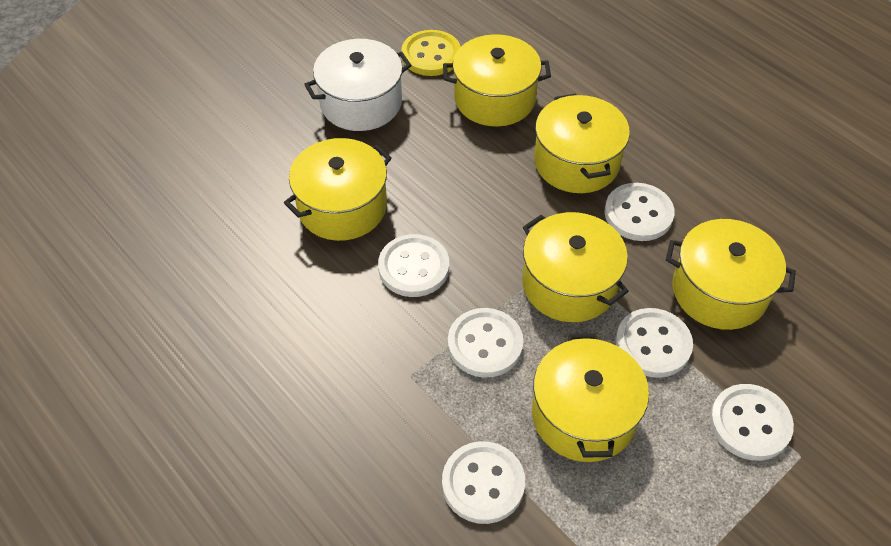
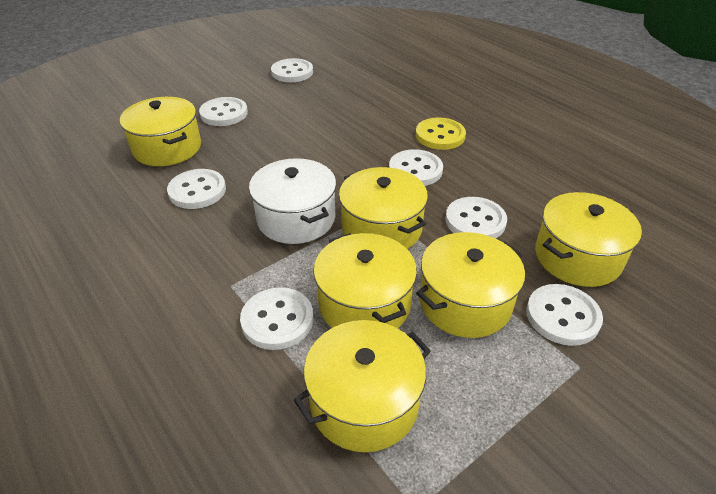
white button: 6 -> 7

